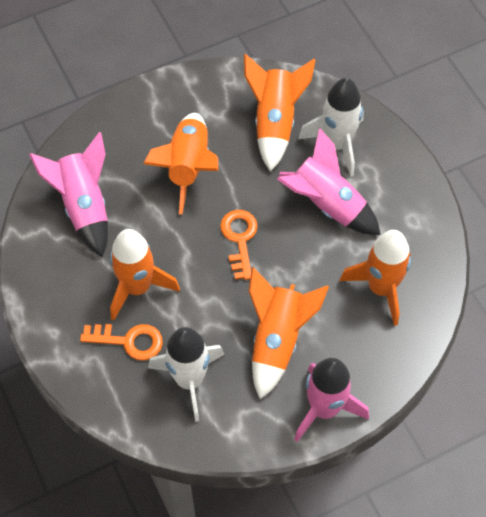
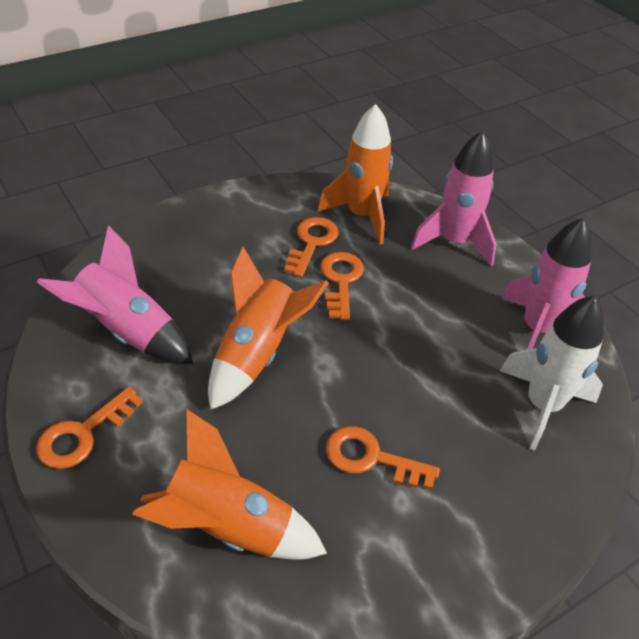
orange key: 2 -> 4
orange rocket: 5 -> 3
white rocket: 2 -> 1

